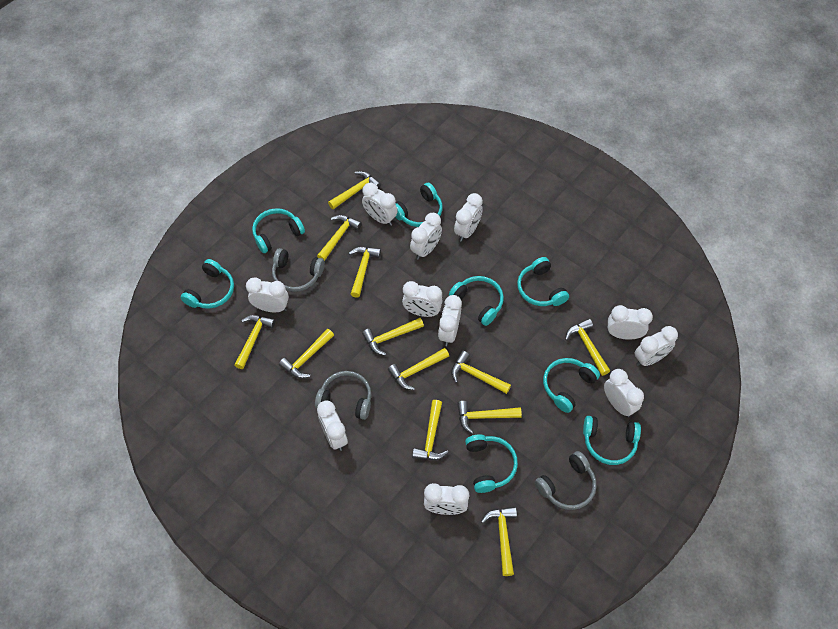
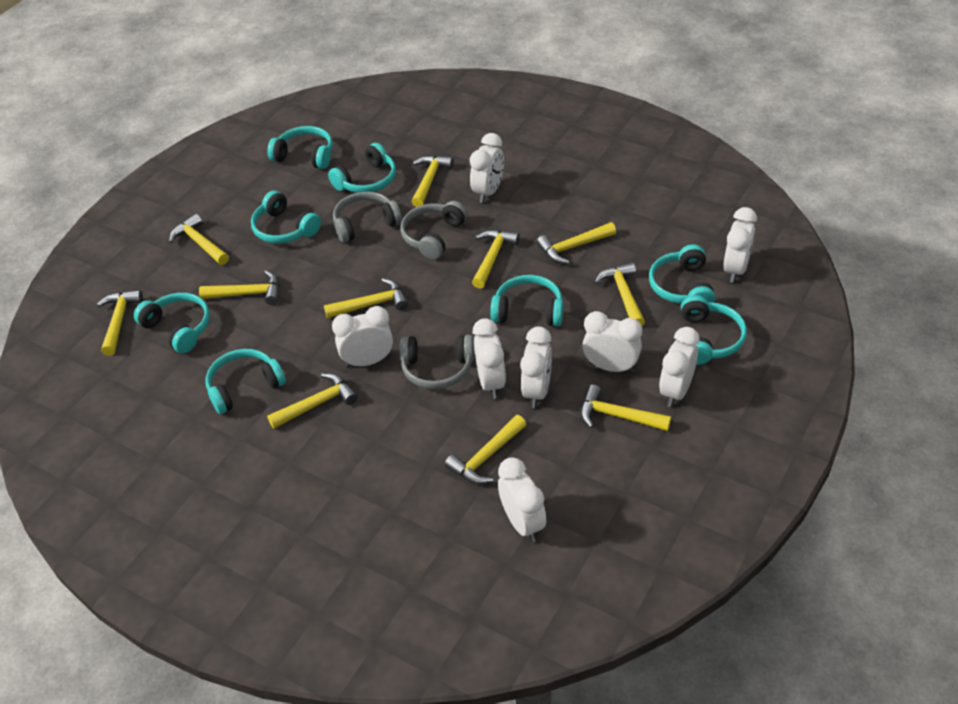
white clock: 11 -> 8
yellow hammer: 12 -> 11

